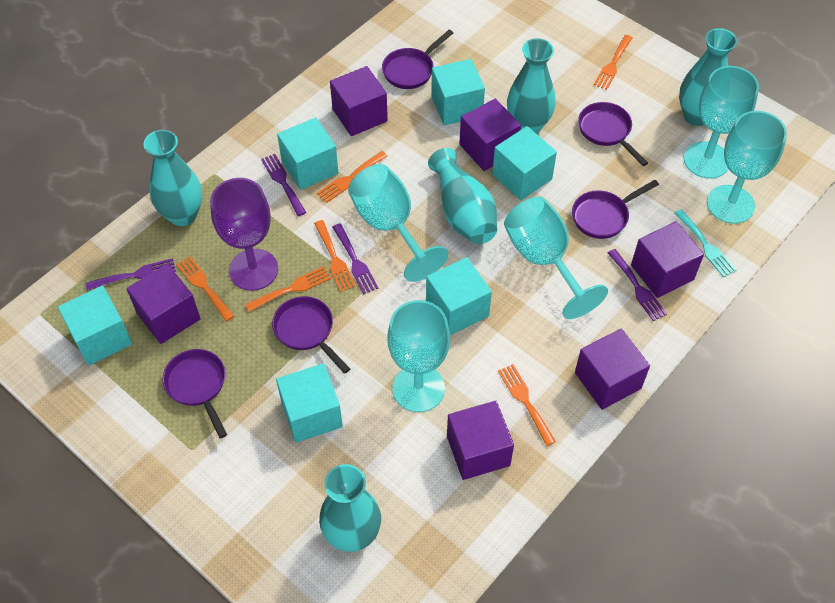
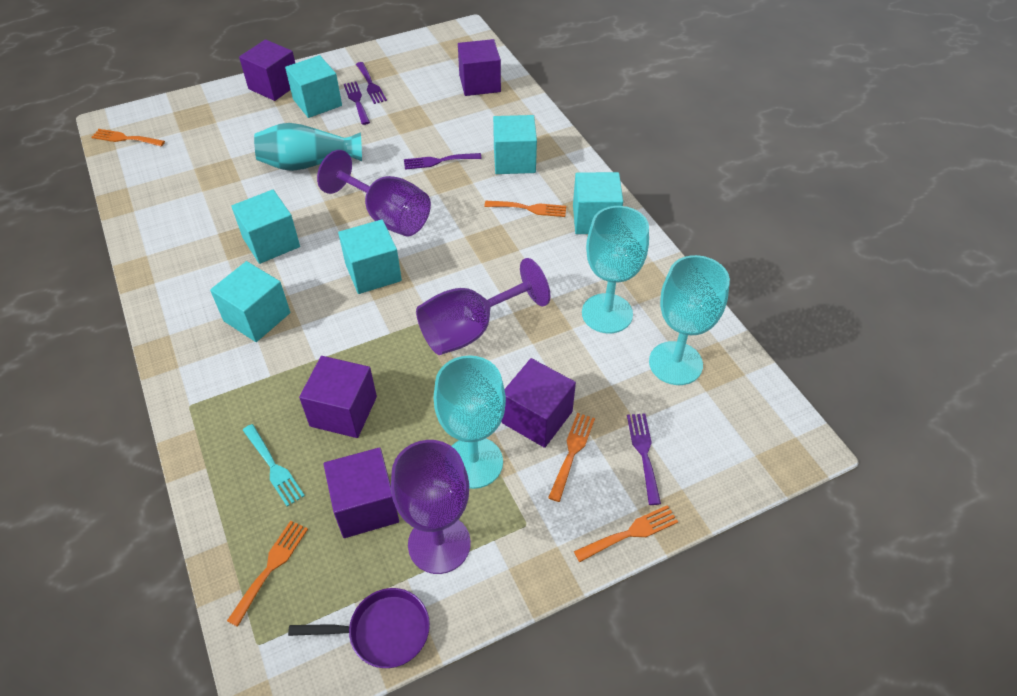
orange fork: 6 -> 5
purple cube: 6 -> 5
purple goblet: 1 -> 3
purple pan: 5 -> 1
turquoise goblet: 5 -> 3
turquoise vase: 5 -> 1

